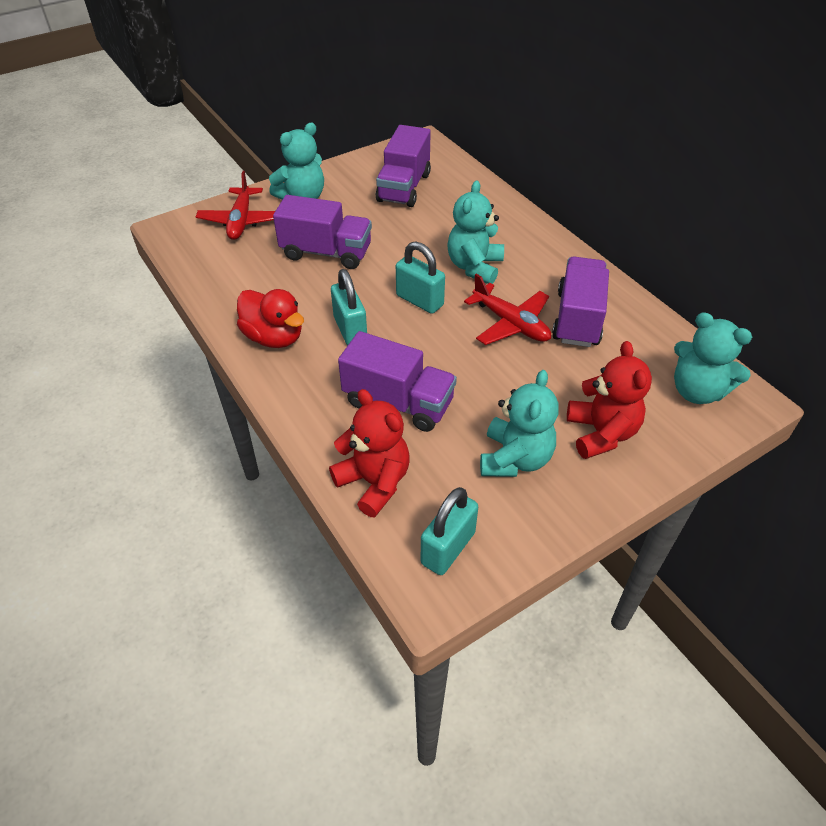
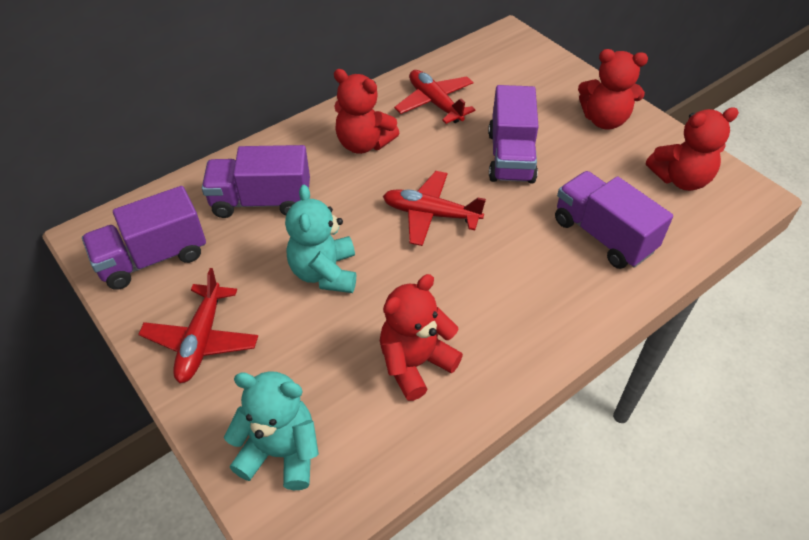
red duck: 1 -> 0
red plane: 2 -> 3
red teddy bear: 2 -> 4
turquoise padlock: 3 -> 0
turquoise teddy bear: 4 -> 2

